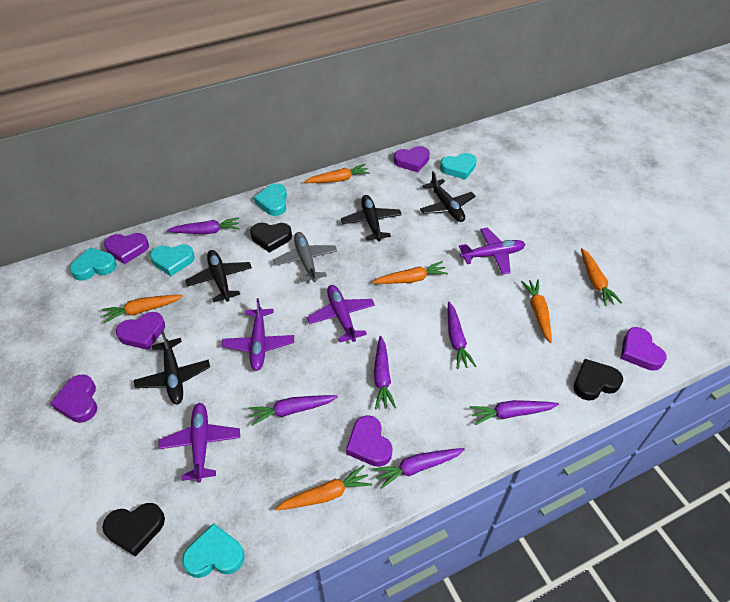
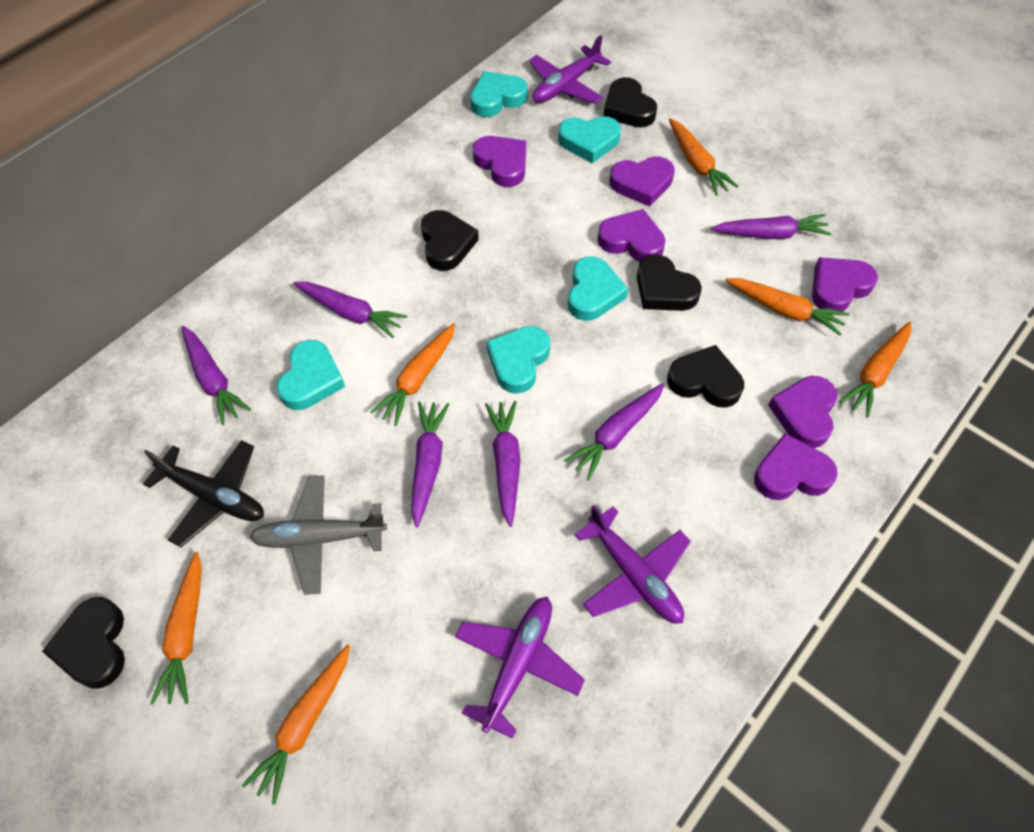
black heart: 3 -> 5
black plane: 4 -> 1
purple plane: 4 -> 3

